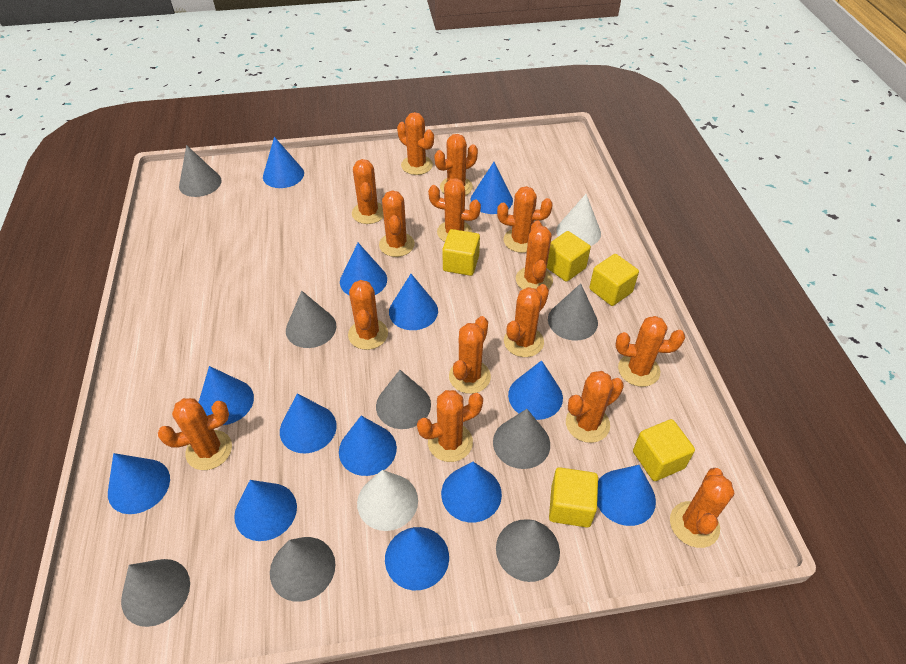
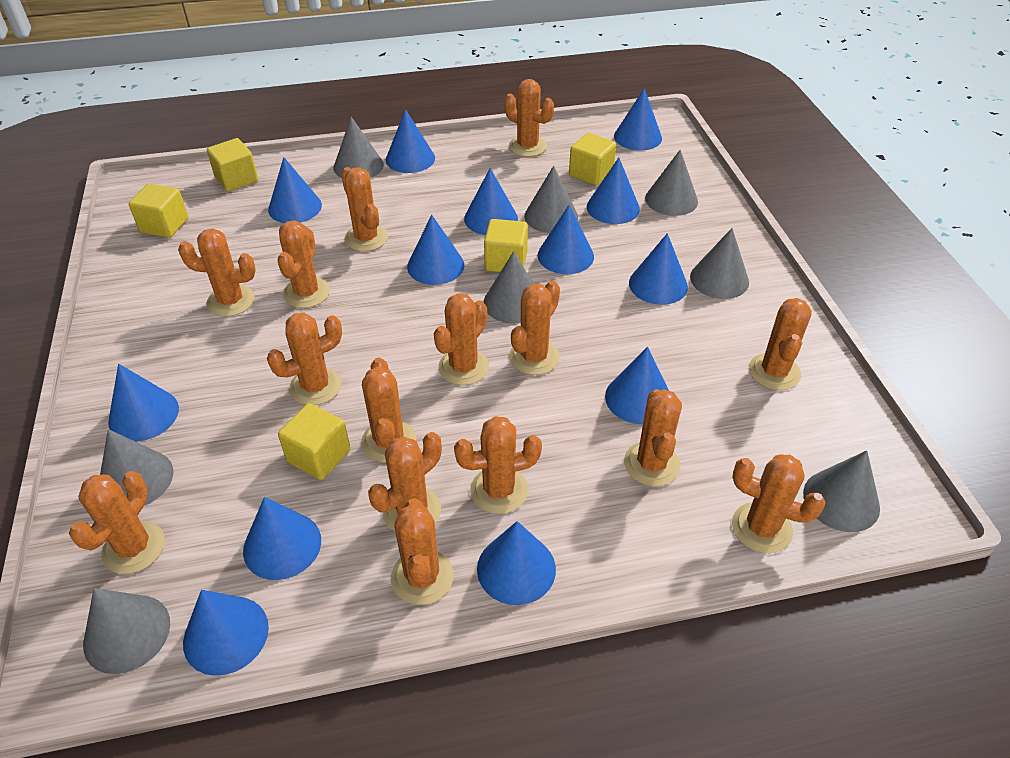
white cone: 2 -> 0

